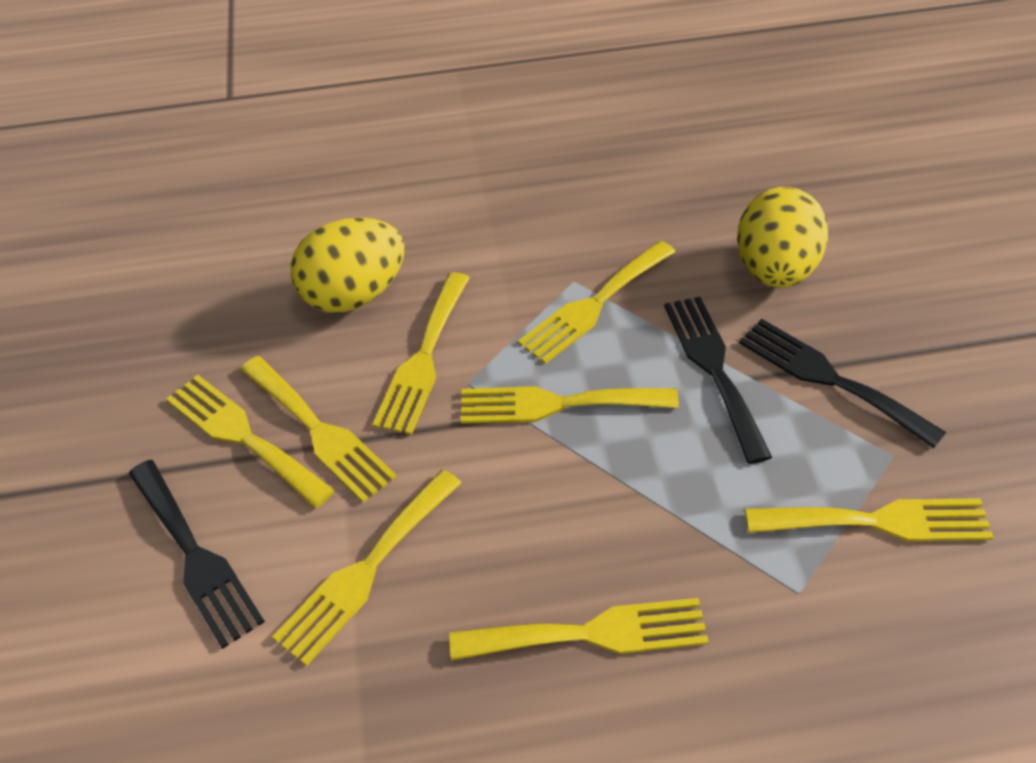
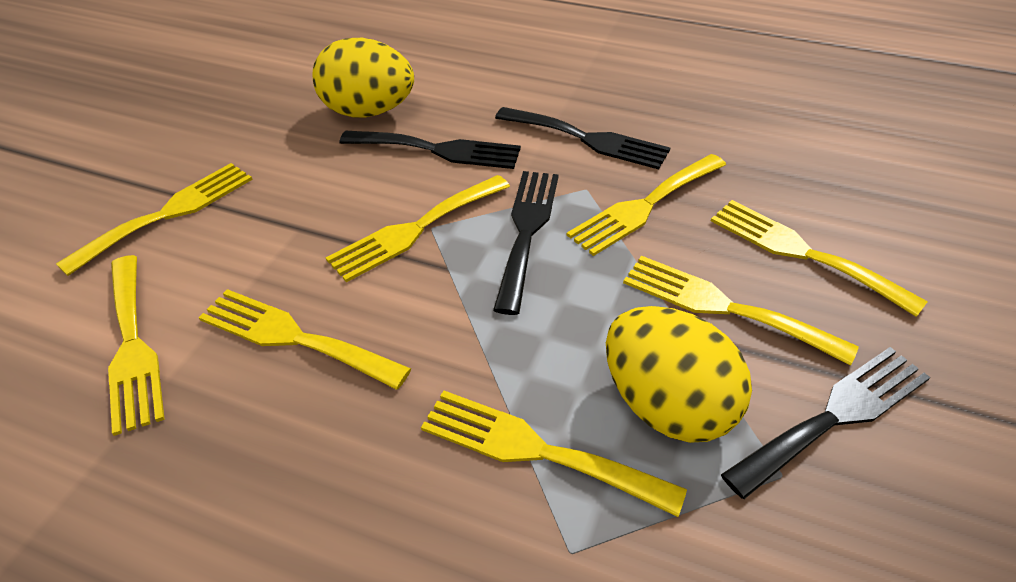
black fork: 3 -> 4

